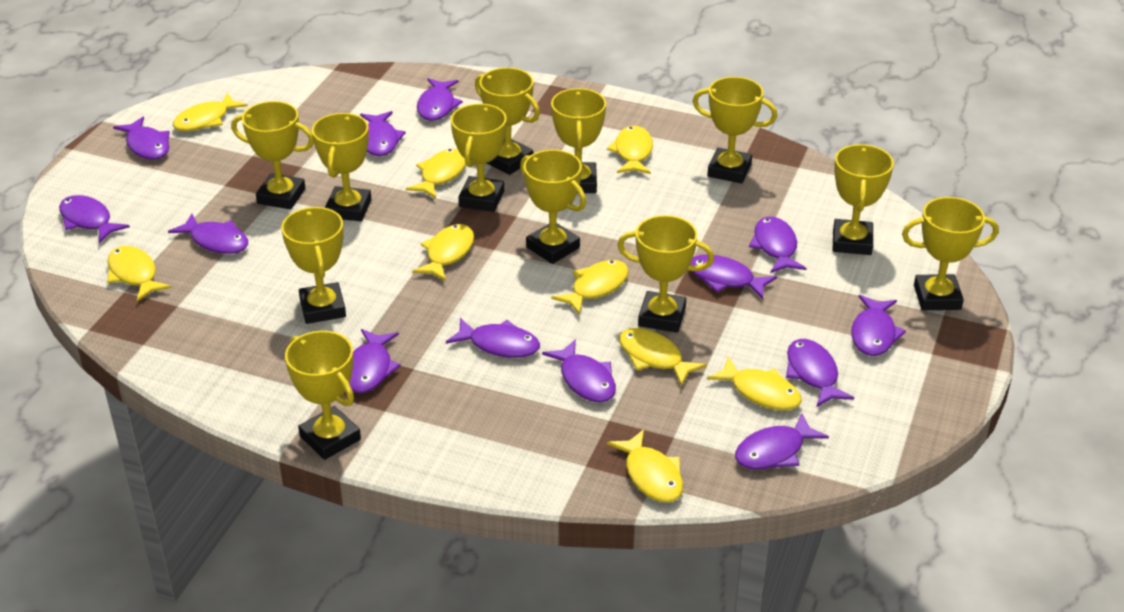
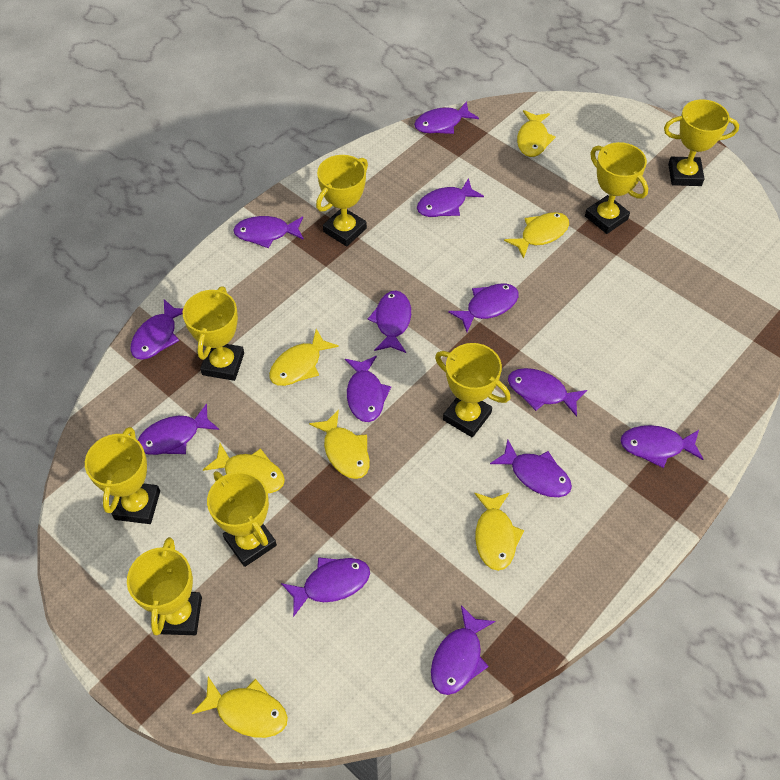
yellow fish: 9 -> 7
yellow trophy: 12 -> 8

